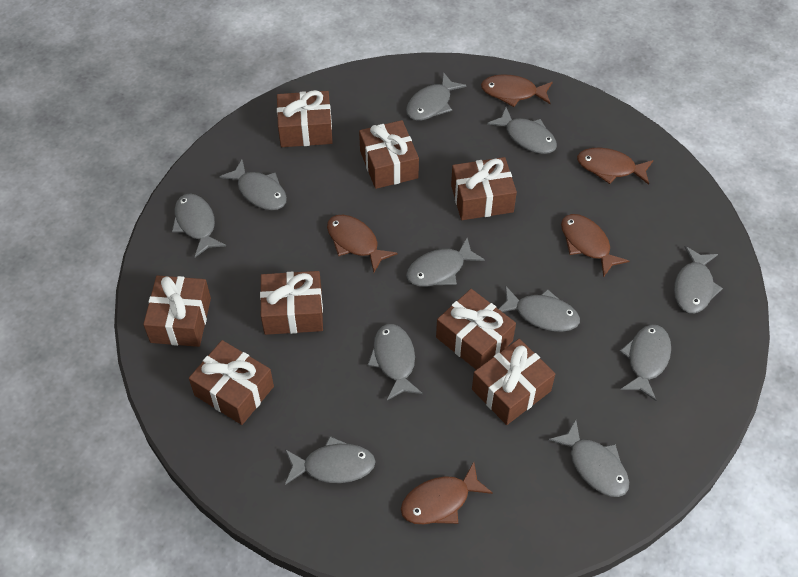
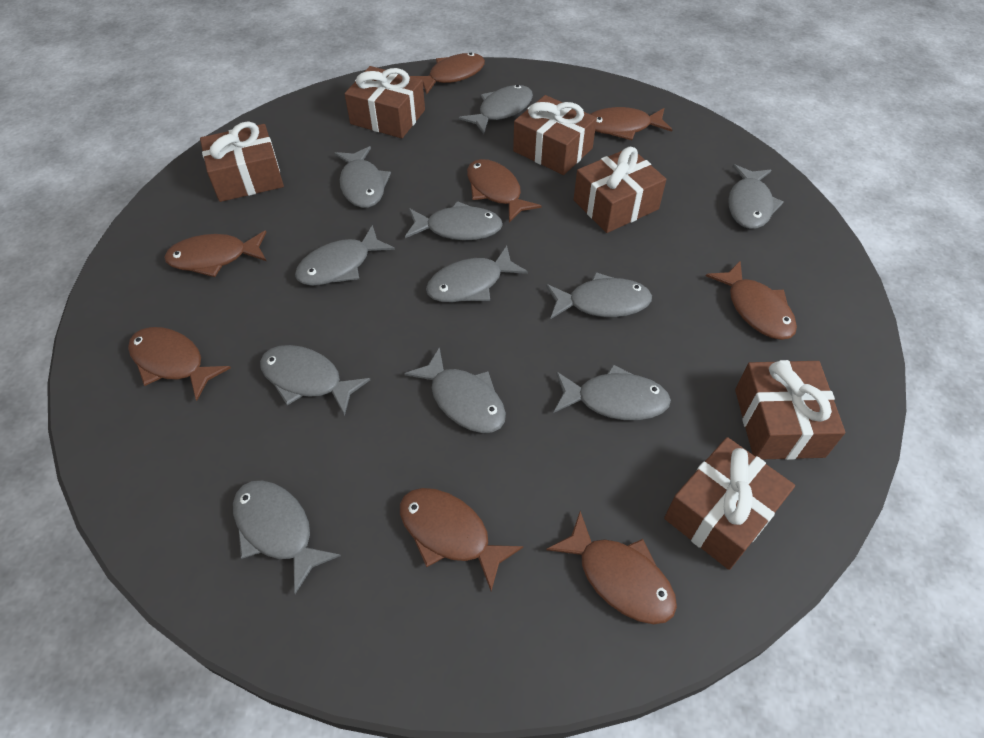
brown fish: 5 -> 8
brown gift: 8 -> 6

